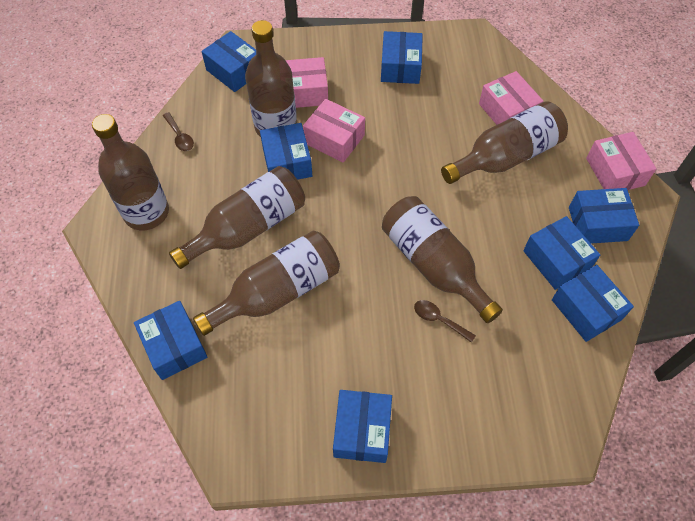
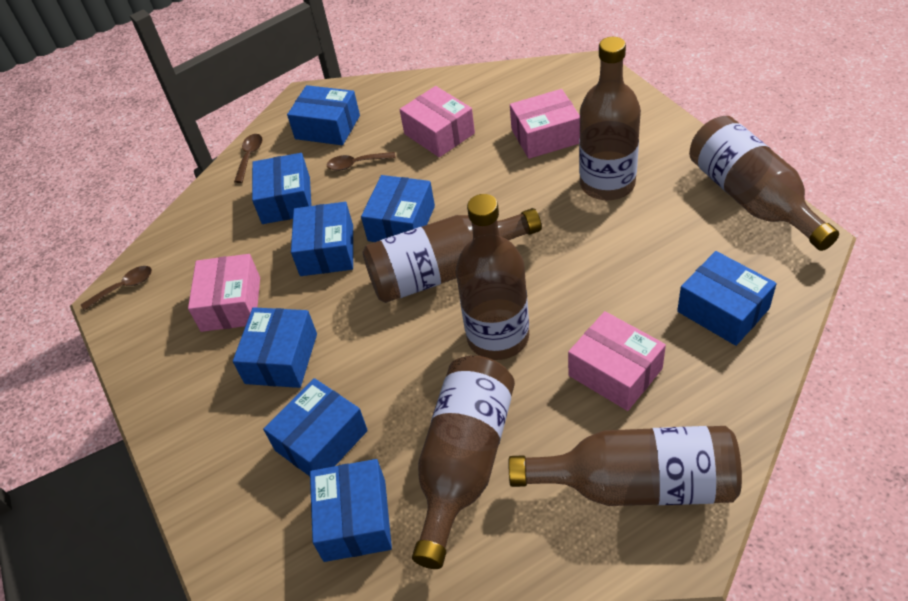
brown spoon: 2 -> 3

